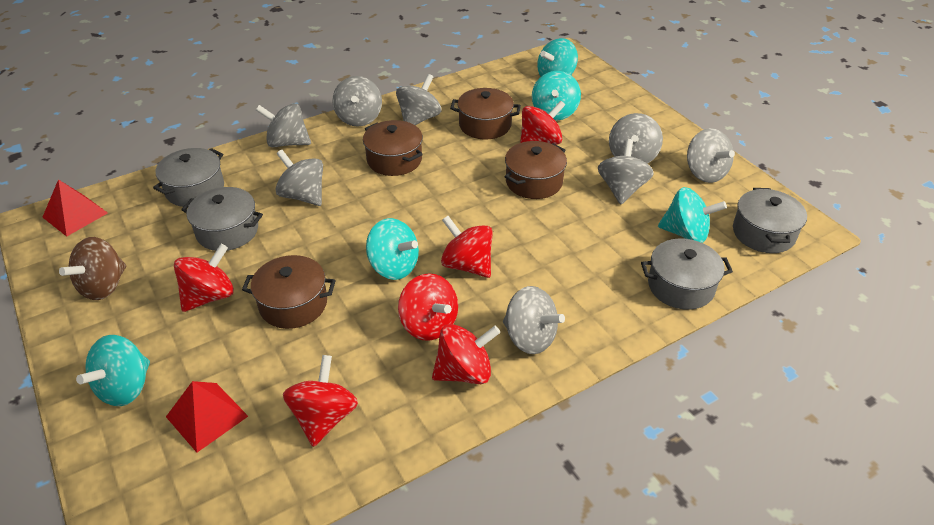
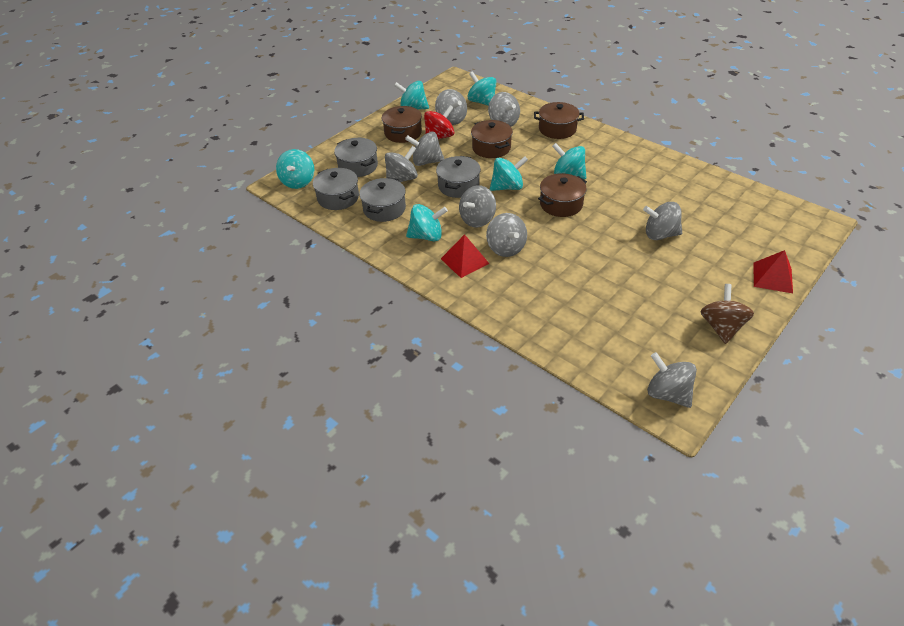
red spinning top: 6 -> 1
turquoise spinning top: 5 -> 6

